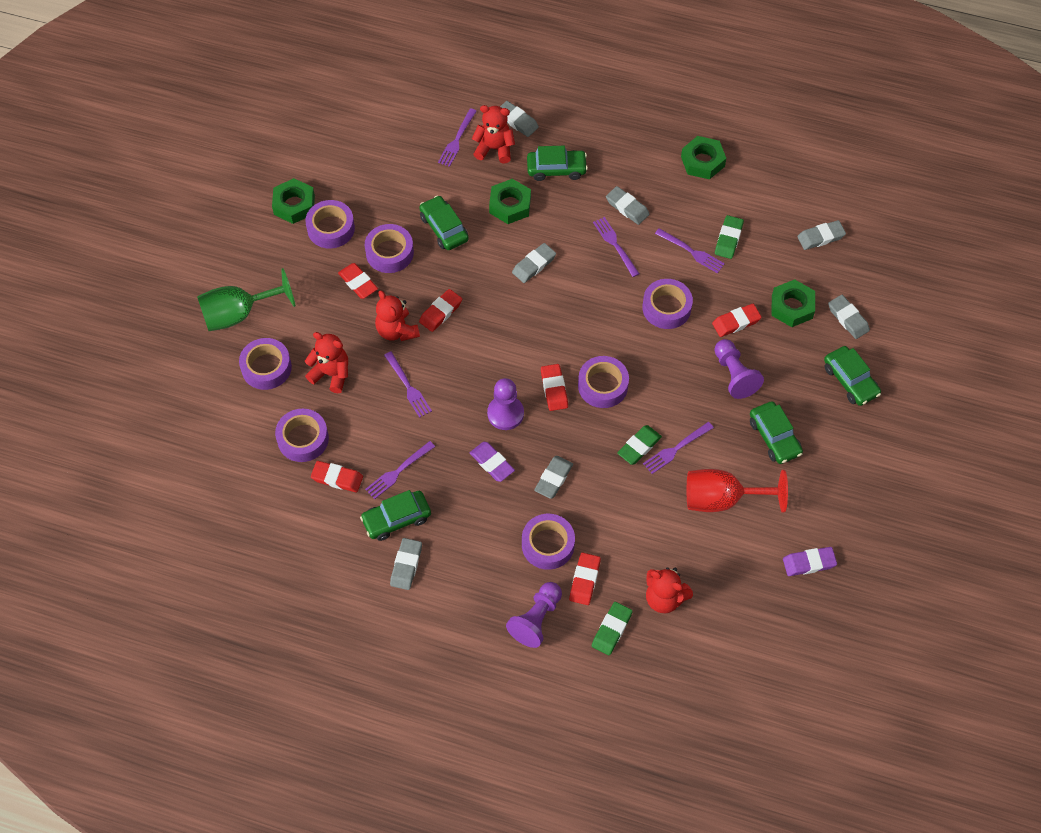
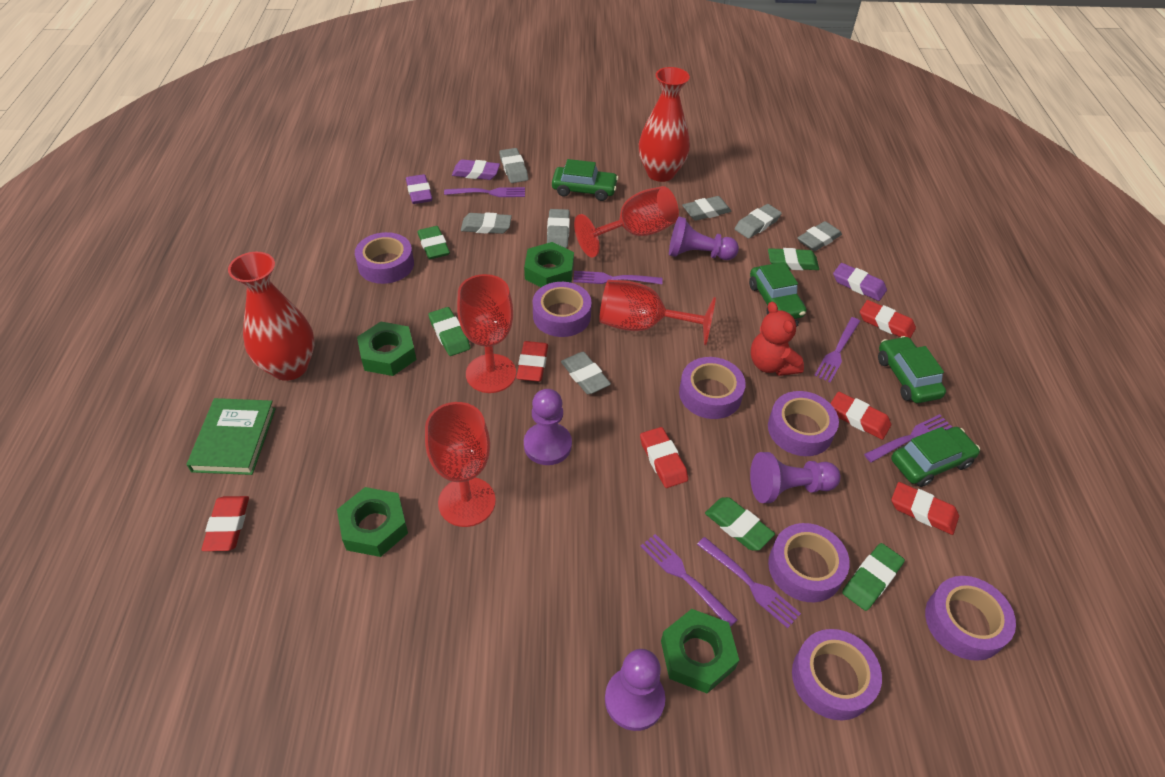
green book: 0 -> 1
green car: 5 -> 4
green eraser: 3 -> 5
green goblet: 1 -> 0
purple eraser: 2 -> 3
purple pawn: 3 -> 4
red goblet: 1 -> 4
red teddy bear: 4 -> 1
red vase: 0 -> 2

